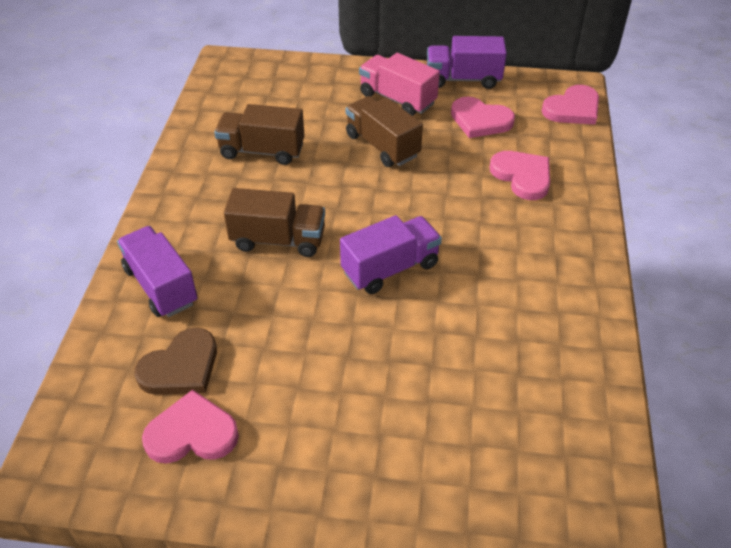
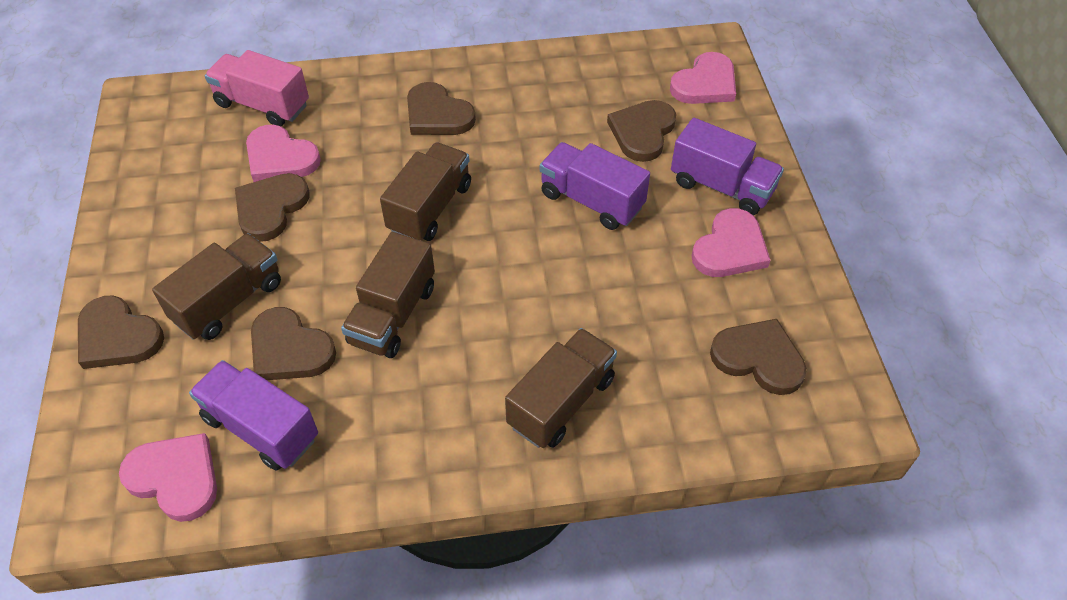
brown heart: 1 -> 6
brown truck: 3 -> 4

